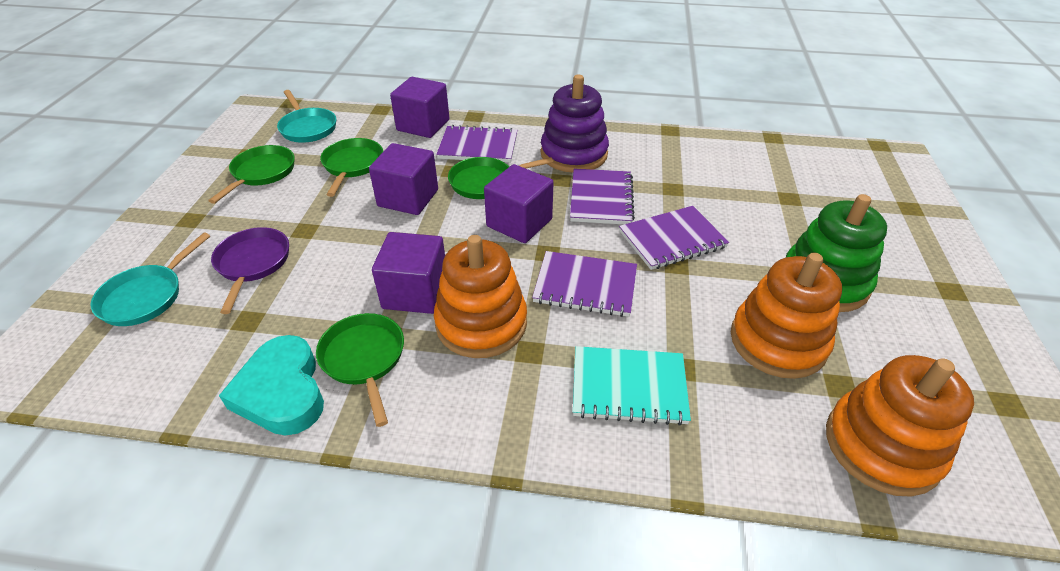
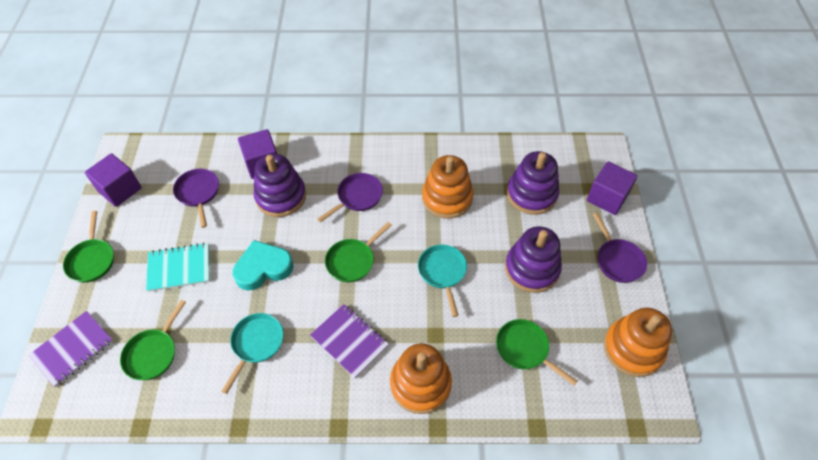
green stacking toy: 1 -> 0
purple cube: 4 -> 3
purple notebook: 4 -> 2
purple pan: 1 -> 3
purple stacking toy: 1 -> 3

